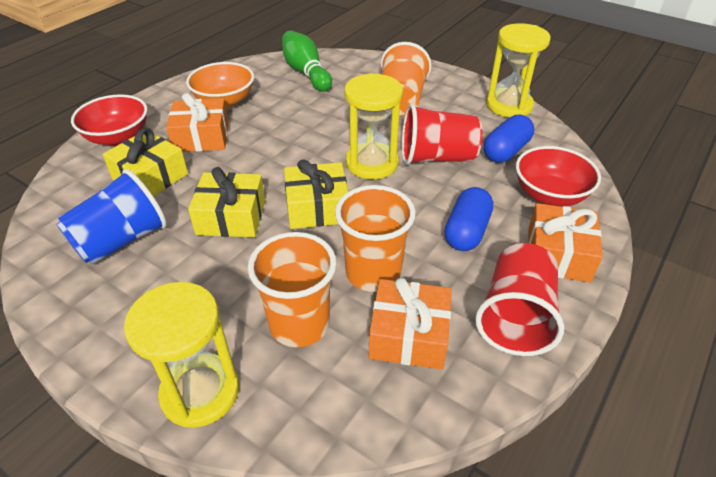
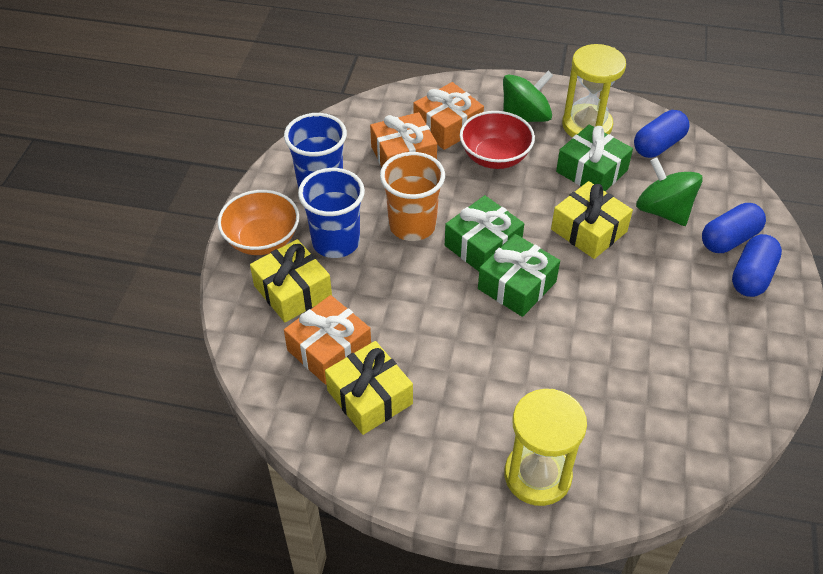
blue capsule: 2 -> 3
blue cup: 1 -> 2
green bowling pin: 1 -> 0
green gift: 0 -> 3
green spinning top: 0 -> 2
orange cup: 3 -> 1
red bowl: 2 -> 1
red cup: 2 -> 0
yellow hourglass: 3 -> 2

